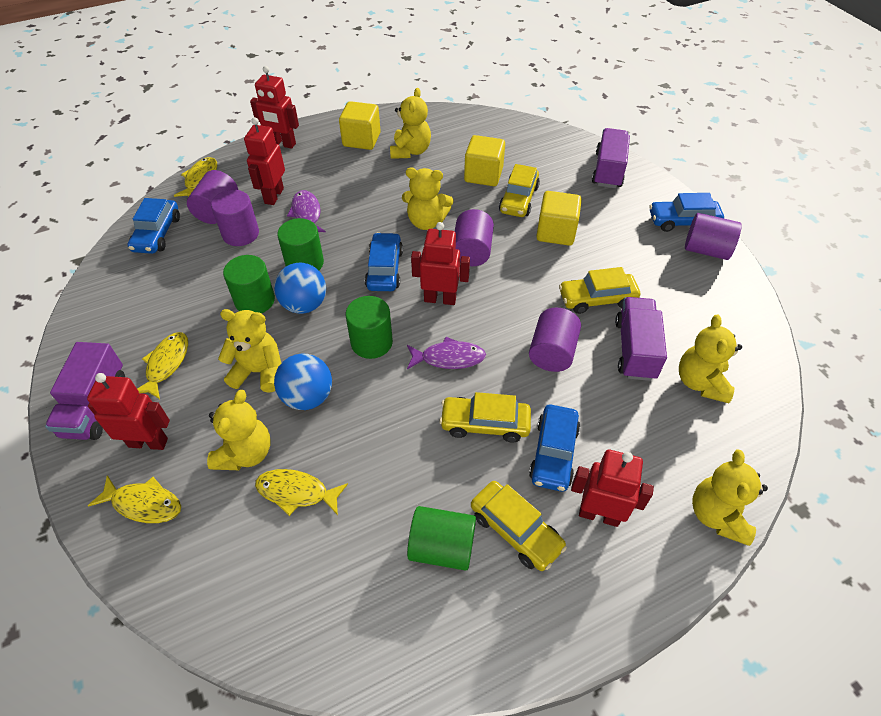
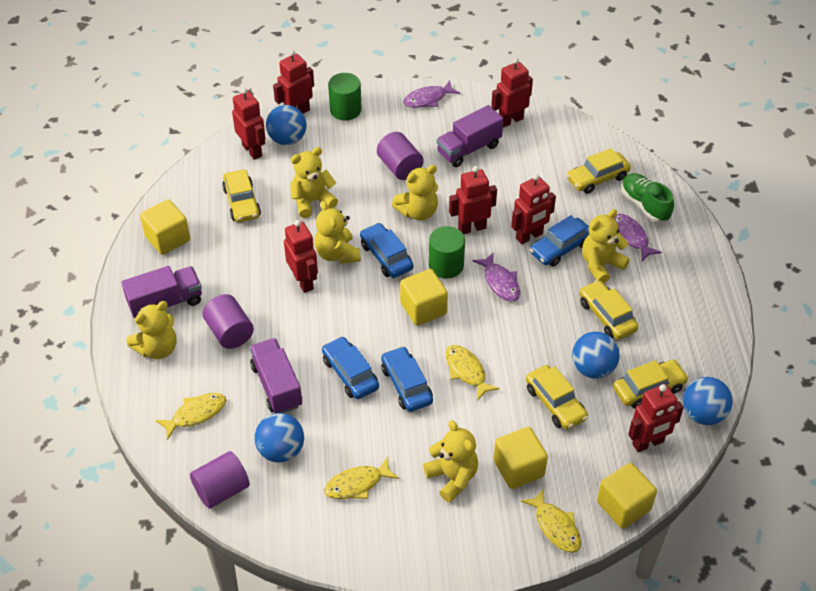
blue ball: 2 -> 4
green cylinder: 4 -> 2
green shoe: 0 -> 1
purple cylinder: 5 -> 3
purple fish: 2 -> 3
red robot: 5 -> 7
yellow car: 4 -> 5
yellow cube: 3 -> 4

